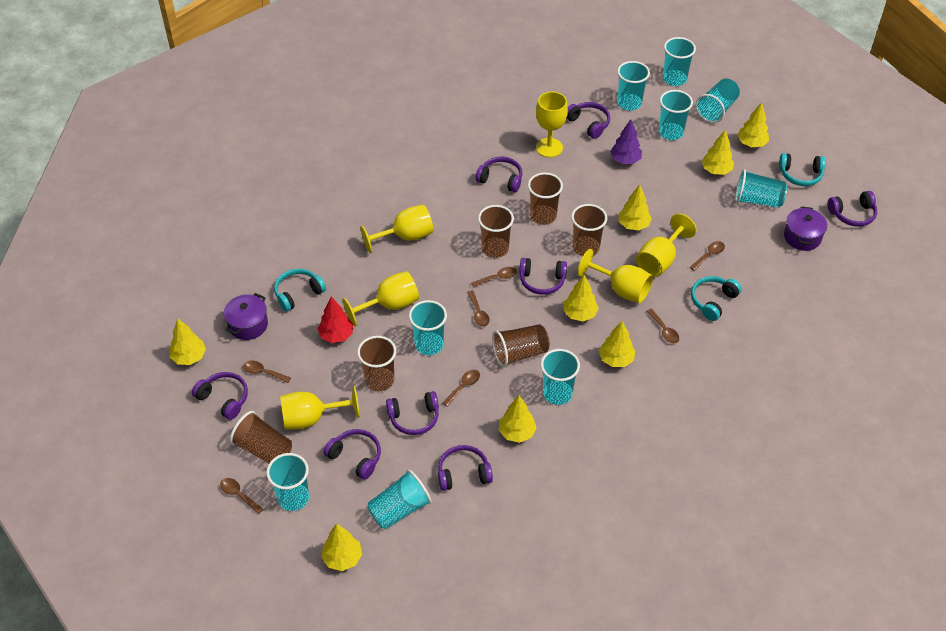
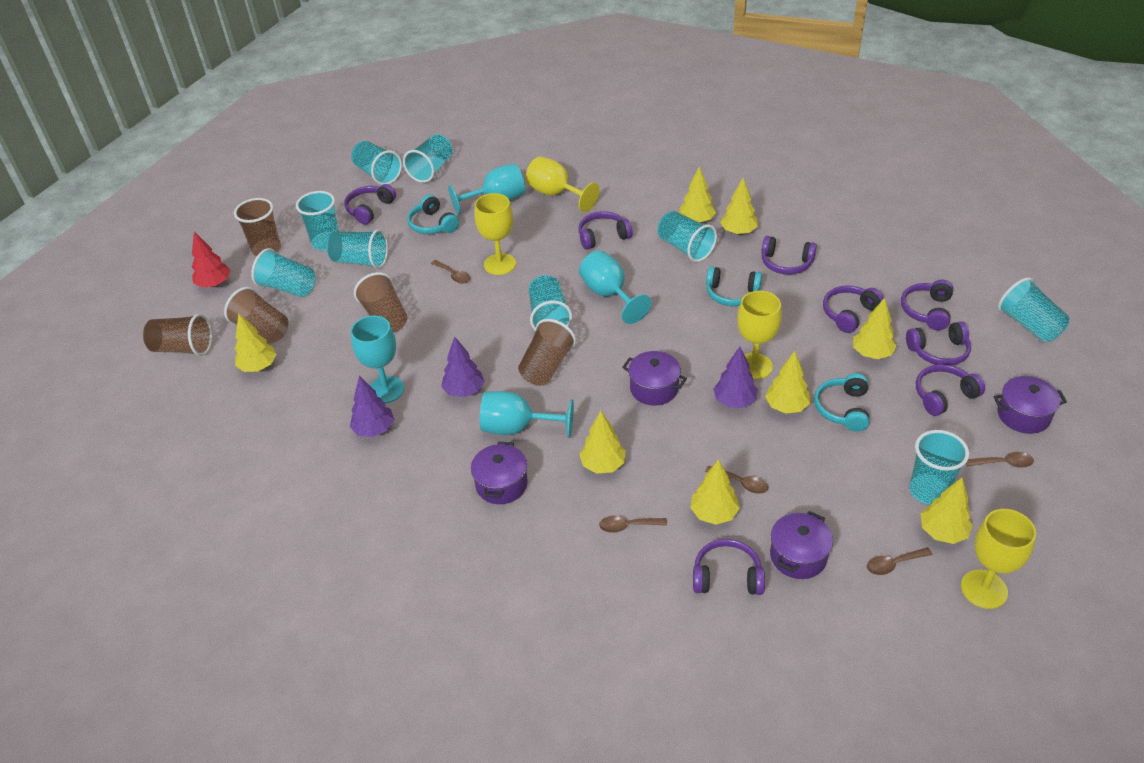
brown cup: 6 -> 5
brown spoon: 7 -> 5
purple pot: 2 -> 4
purple tree: 1 -> 3
turquoise goblet: 0 -> 4
yellow goblet: 6 -> 4

